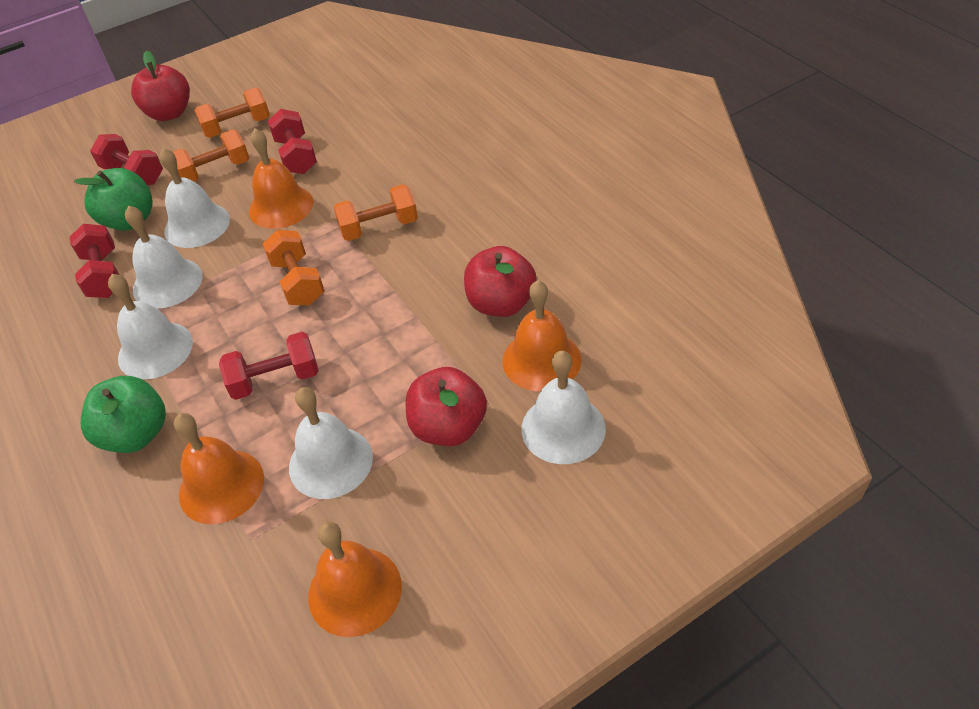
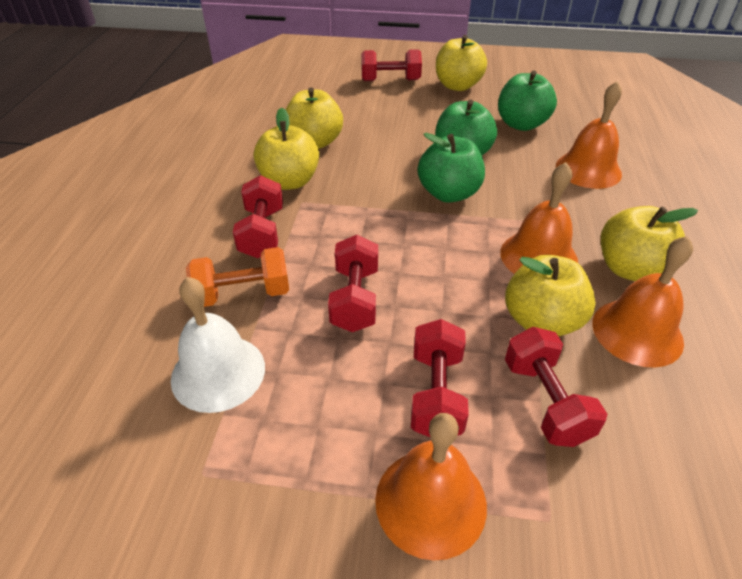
green apple: 2 -> 3
orange dumbbell: 4 -> 1
red apple: 3 -> 0
red dumbbell: 4 -> 5
white bell: 5 -> 1
yellow apple: 0 -> 5

